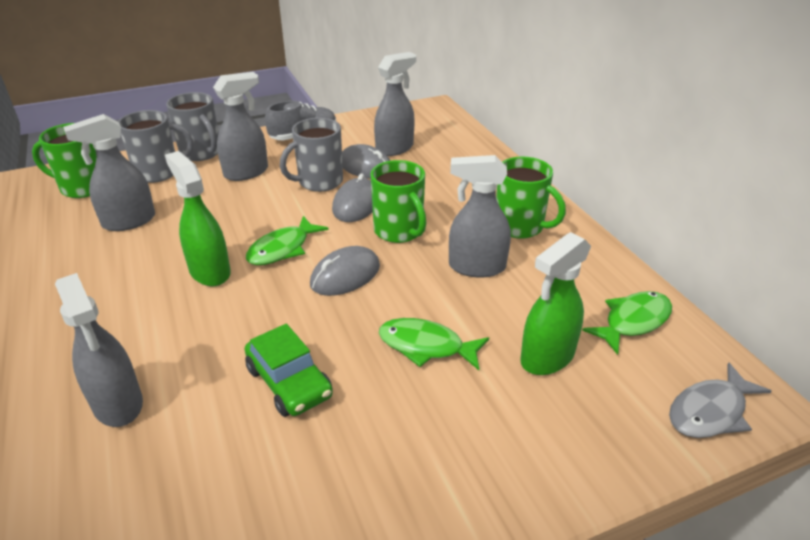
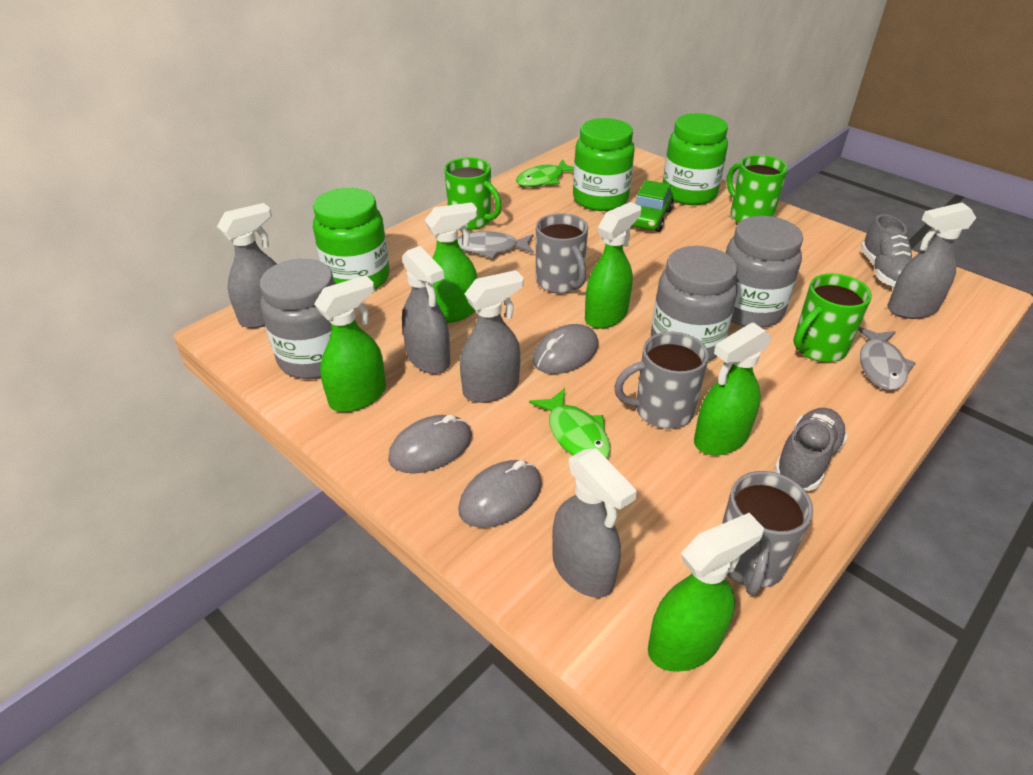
green fish: 3 -> 2
green jar: 0 -> 3
green spray bottle: 2 -> 5
grey fish: 1 -> 2
grey jar: 0 -> 3
grey shoe: 1 -> 2

